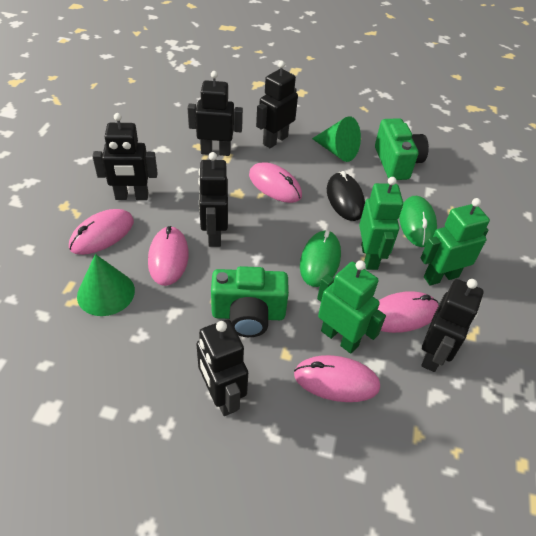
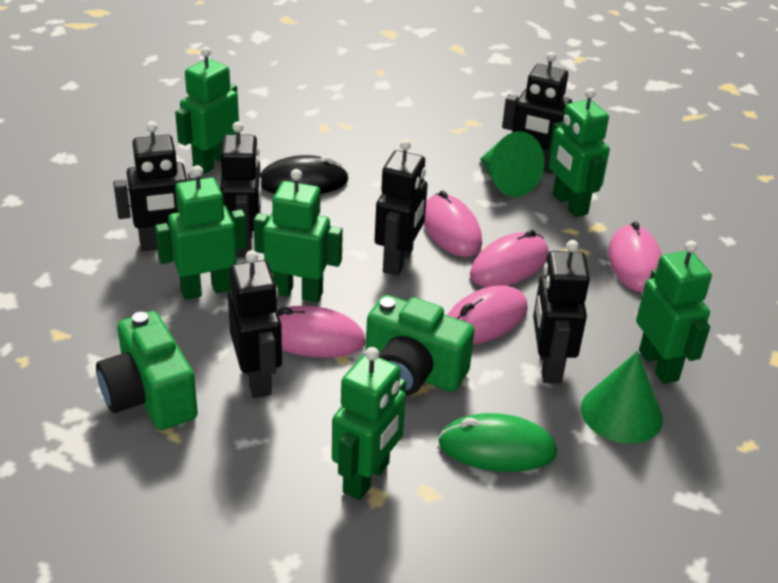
green mouse: 2 -> 1
green robot: 3 -> 6

